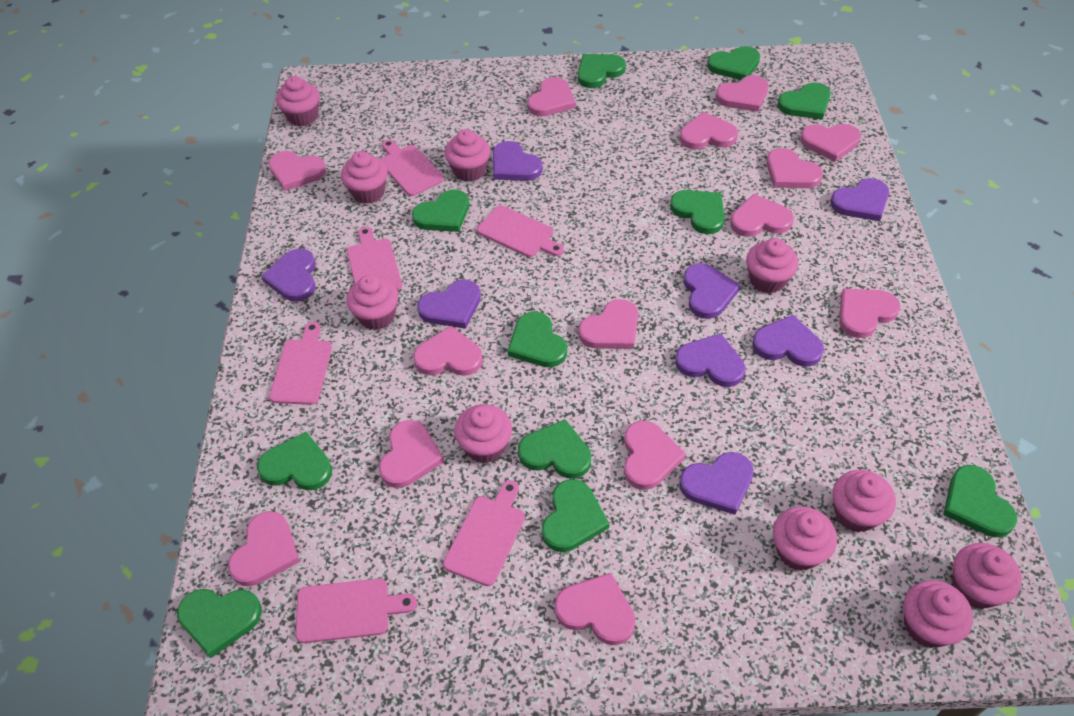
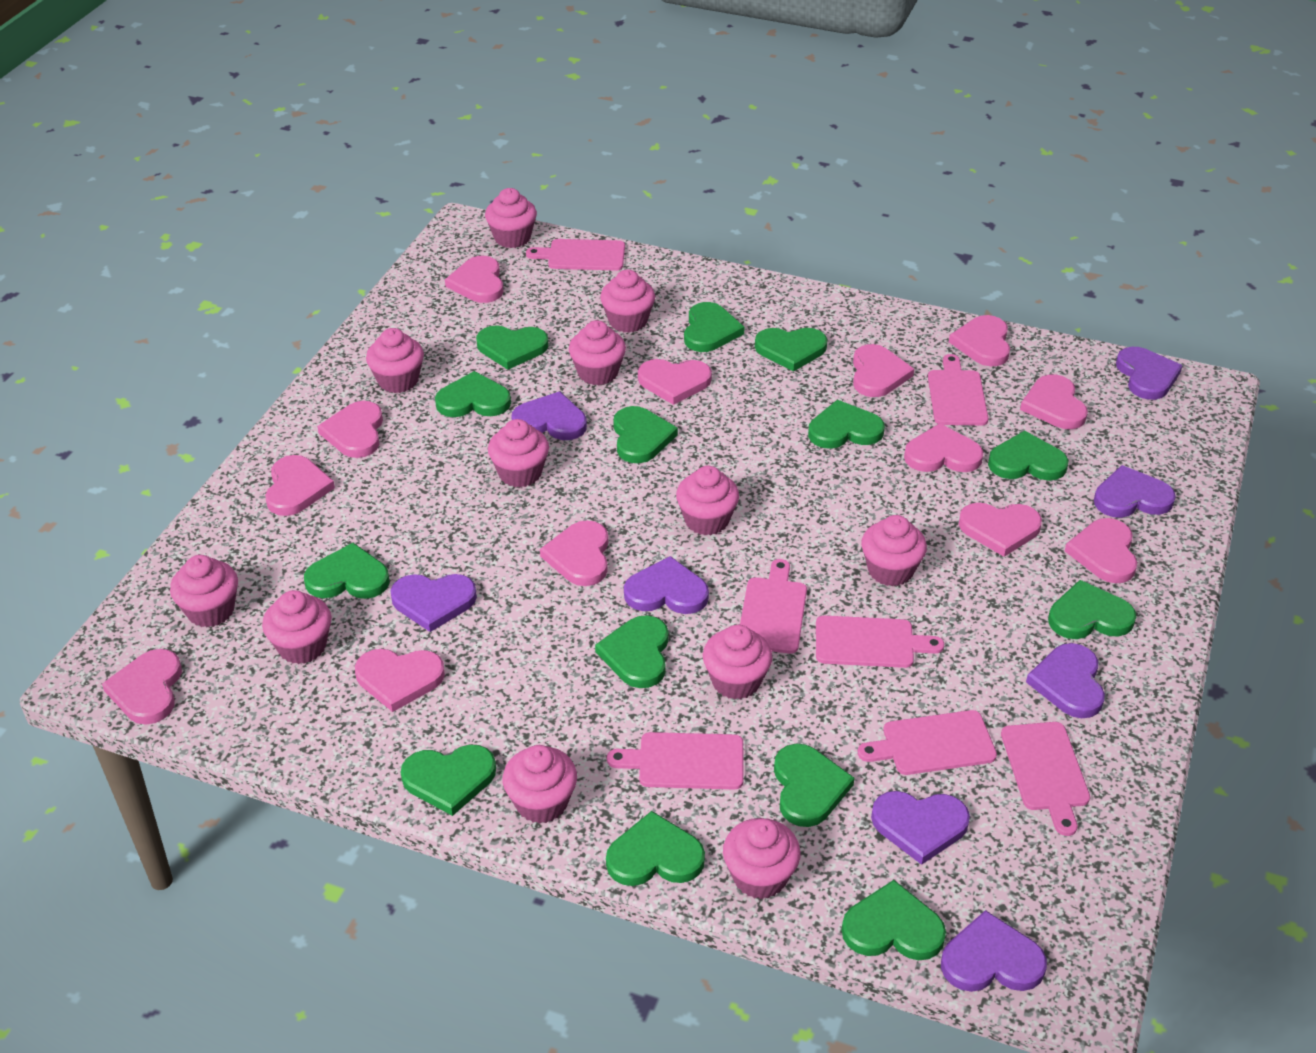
green heart: 11 -> 14
pink cupcake: 10 -> 12
pink cutting board: 6 -> 7
pink heart: 14 -> 13

